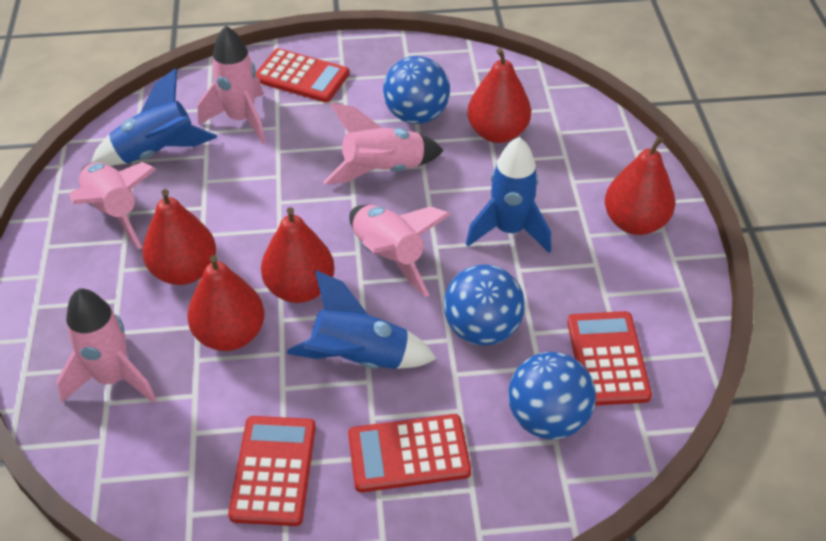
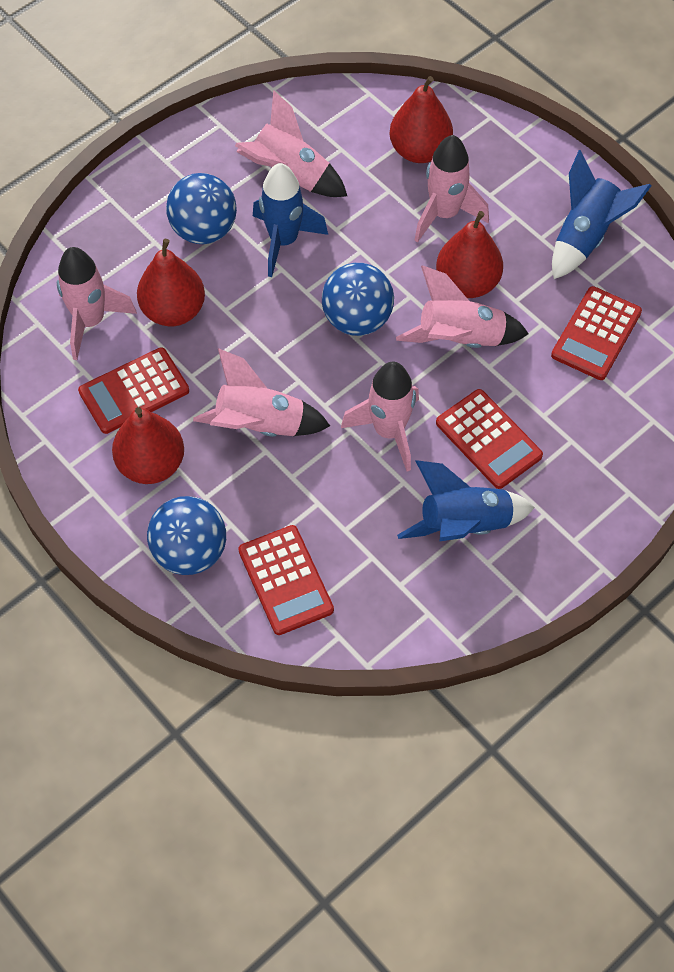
pink rocket: 5 -> 6
red pear: 5 -> 4

